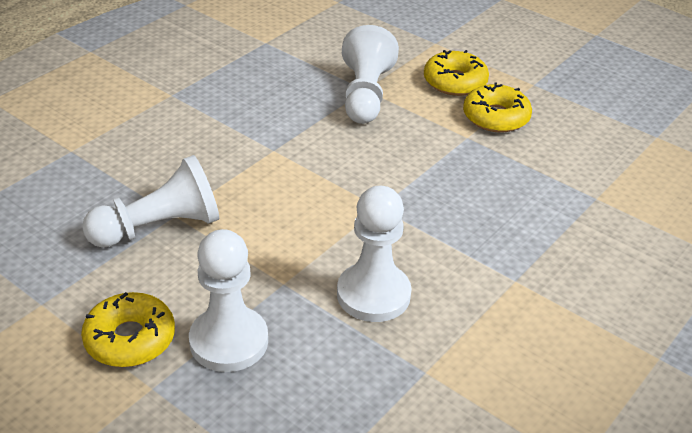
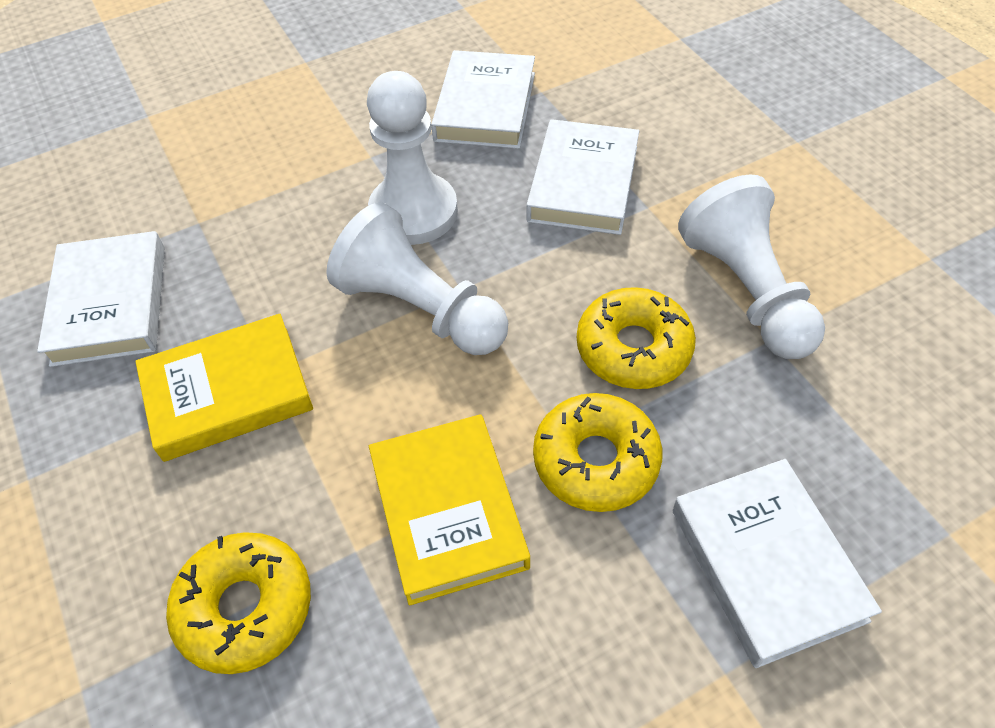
white book: 0 -> 4
white pawn: 4 -> 3
yellow book: 0 -> 2

